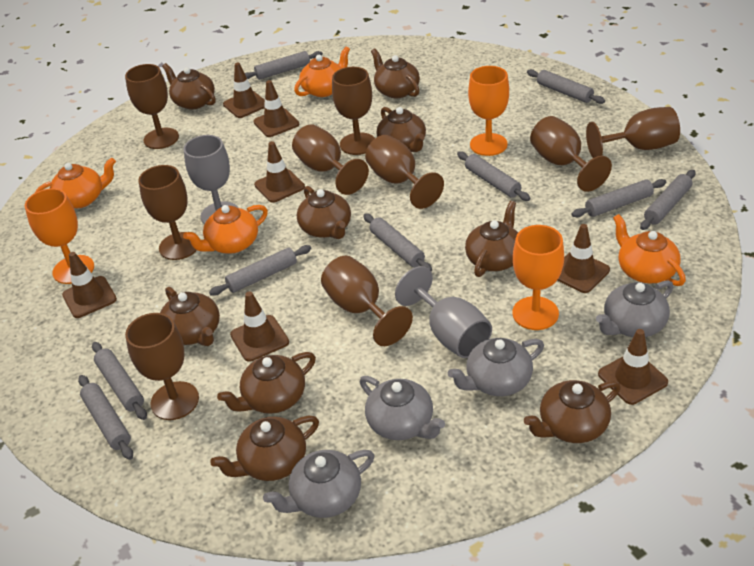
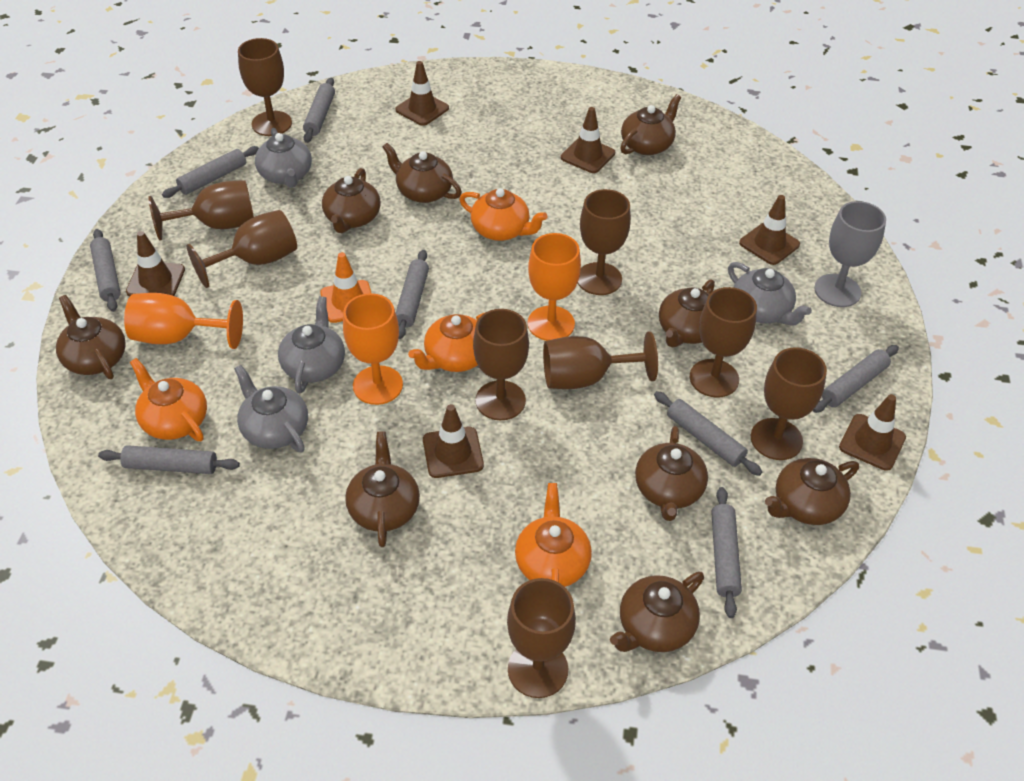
brown traffic cone: 7 -> 6
grey goblet: 2 -> 1
grey rolling pin: 9 -> 8
orange traffic cone: 0 -> 1

